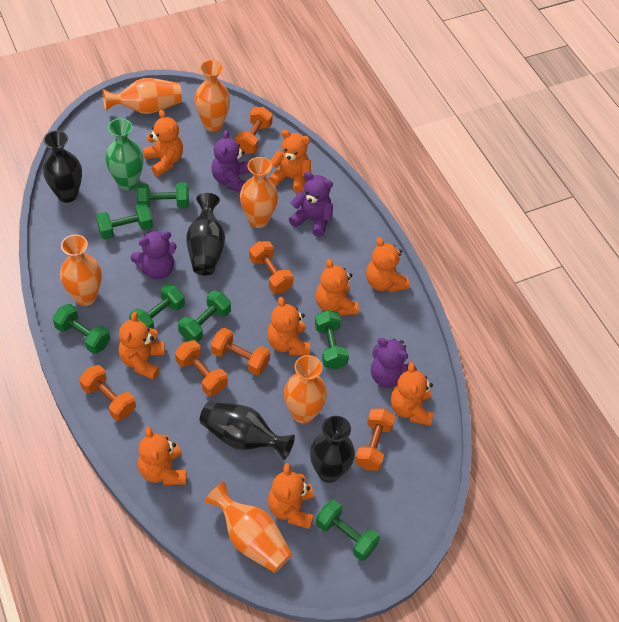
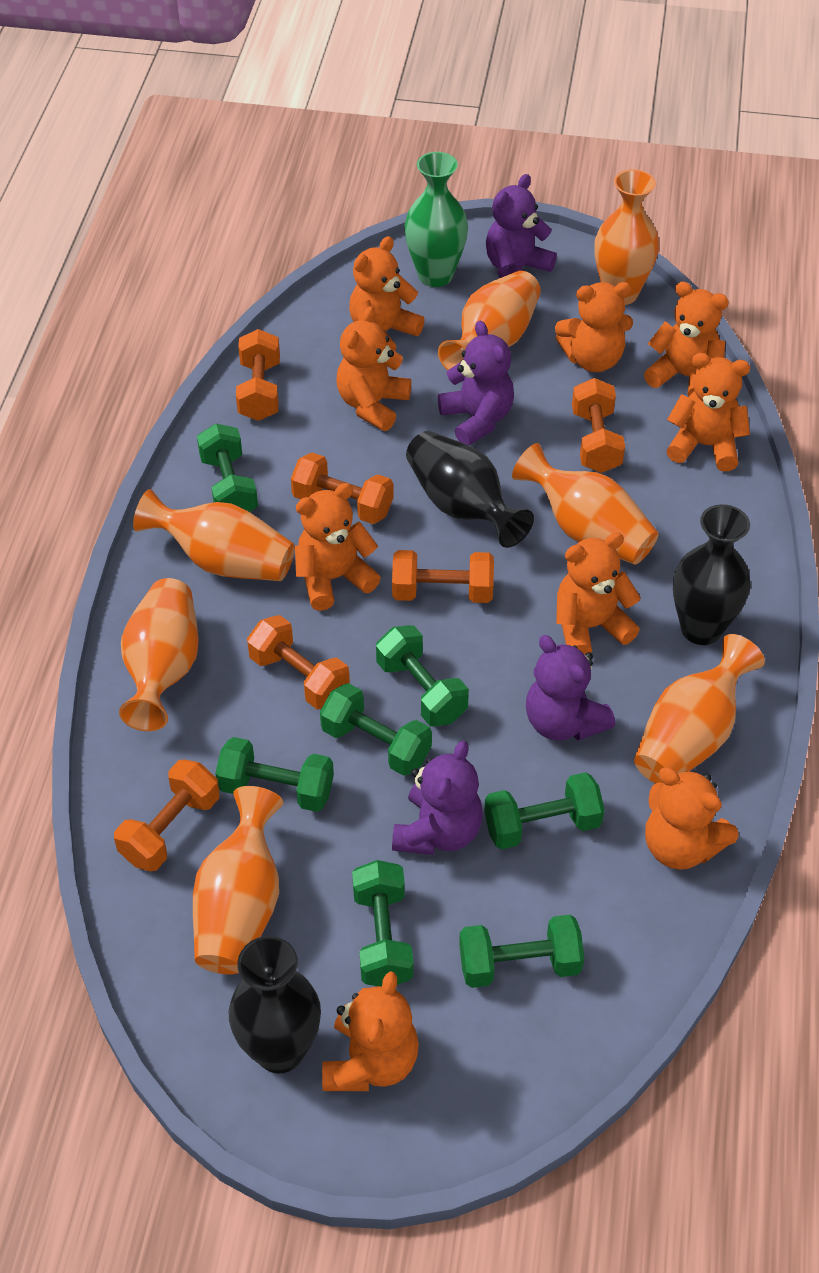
black vase: 4 -> 3
orange vase: 6 -> 7

